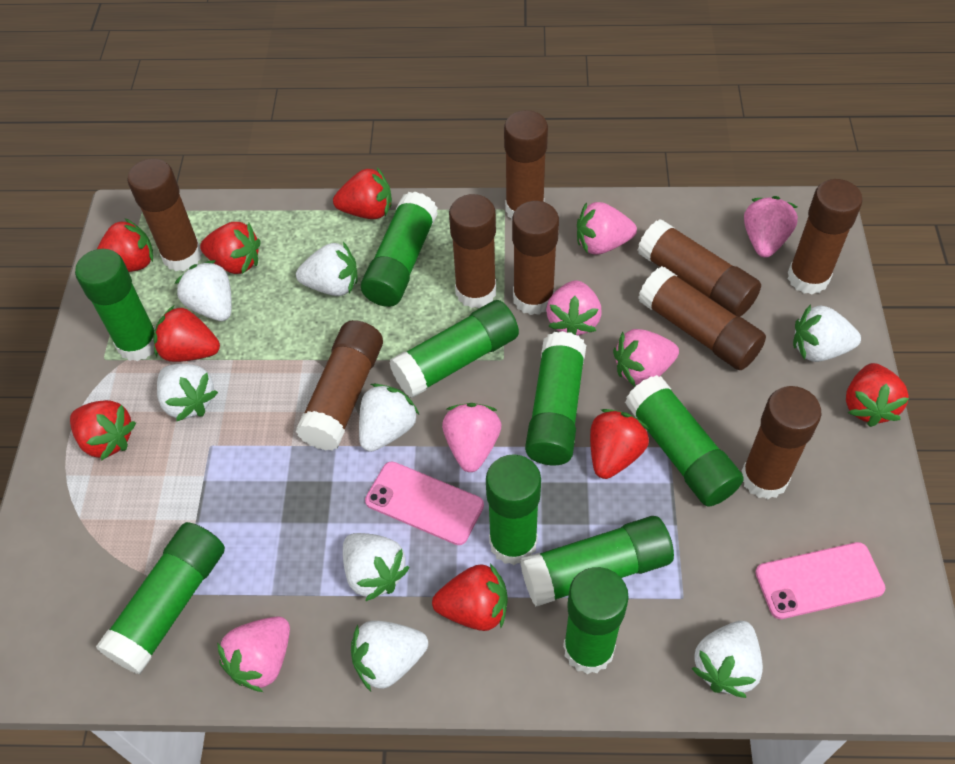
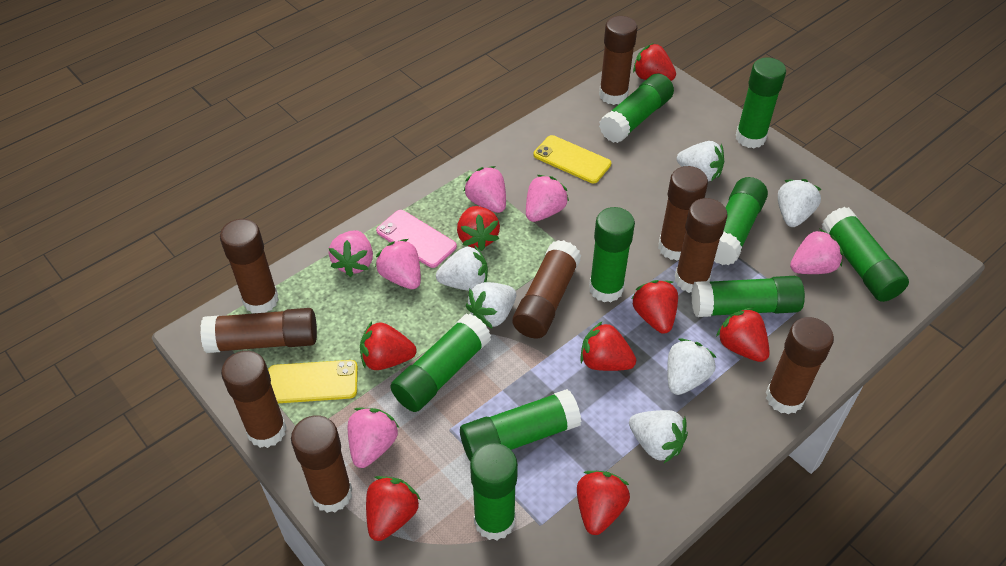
pink phone: 2 -> 1
white strawberry: 8 -> 6
yellow phone: 0 -> 2

